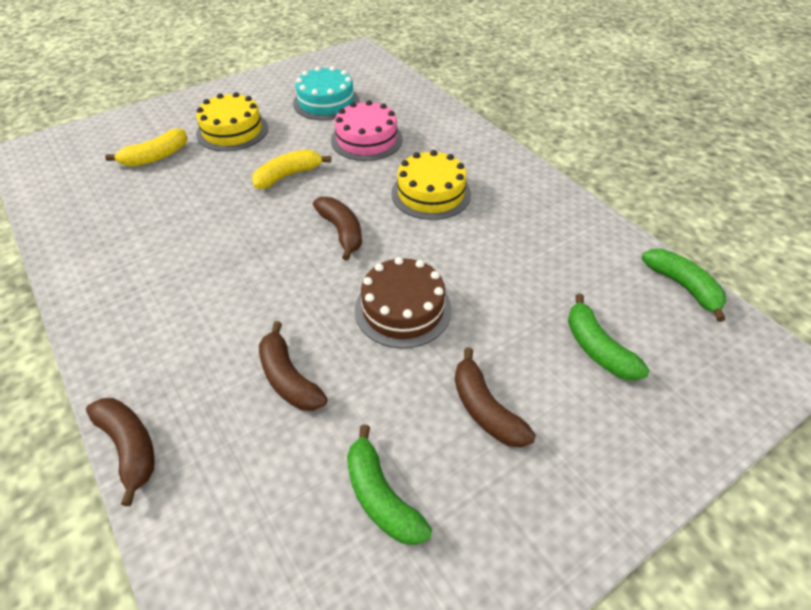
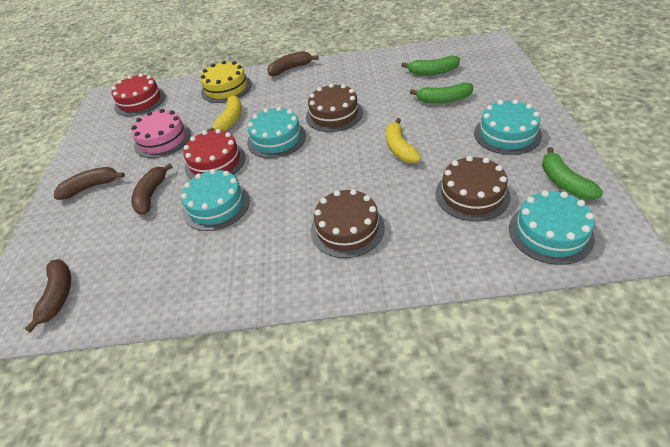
brown cake: 1 -> 3
red cake: 0 -> 2
turquoise cake: 1 -> 4
yellow cake: 2 -> 1

